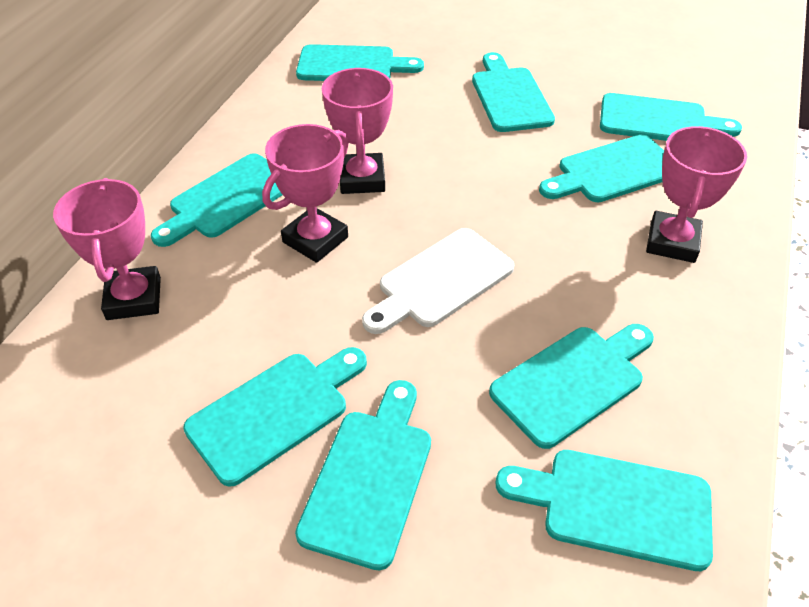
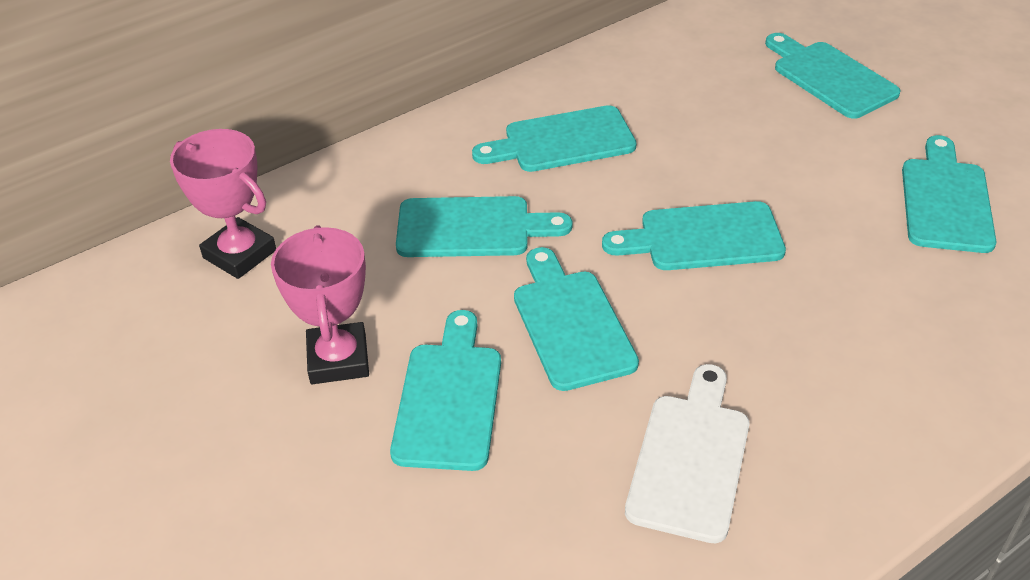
pink trophy: 4 -> 2
turquoise cutting board: 9 -> 7

